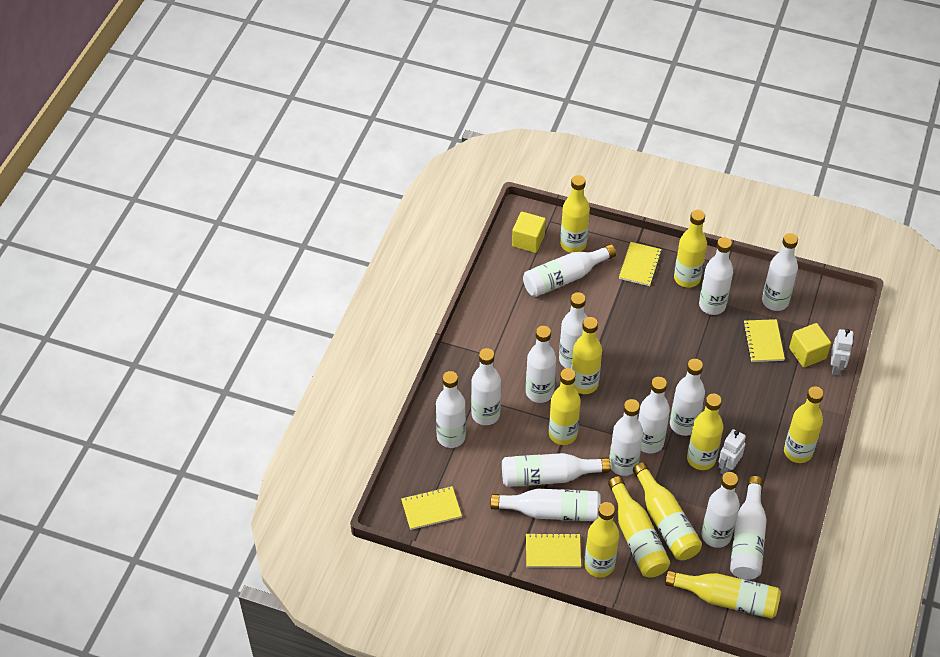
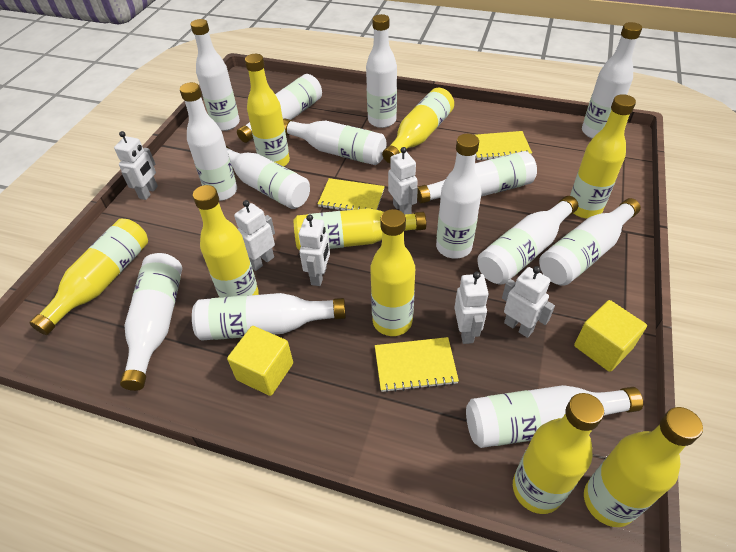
white robot: 2 -> 6
yellow bottle: 10 -> 9
yellow notebook: 4 -> 3

